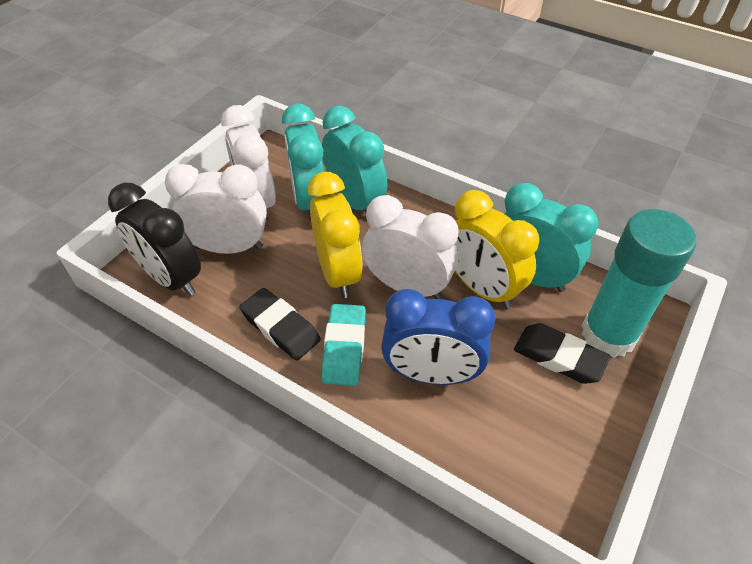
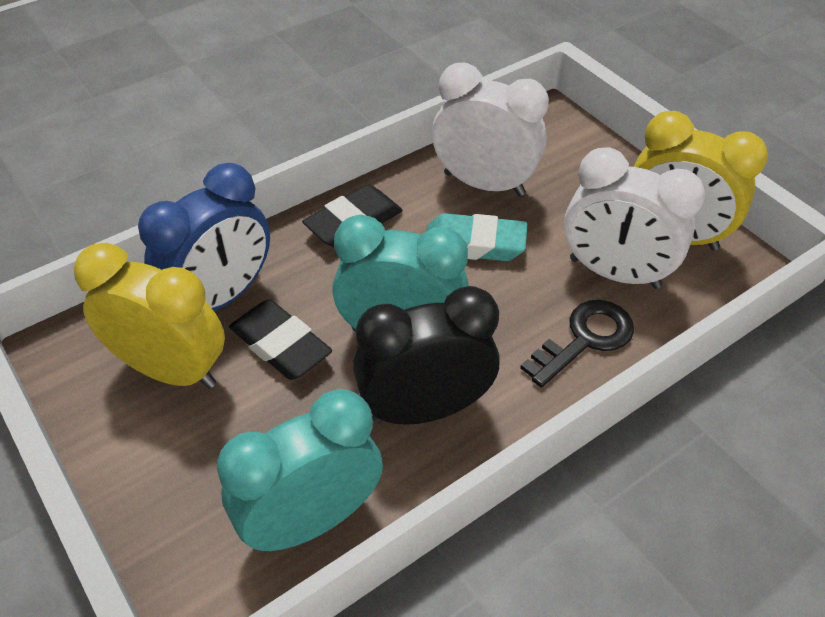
black key: 0 -> 1
turquoise clock: 3 -> 2
turquoise glue stick: 1 -> 0
white clock: 3 -> 2

